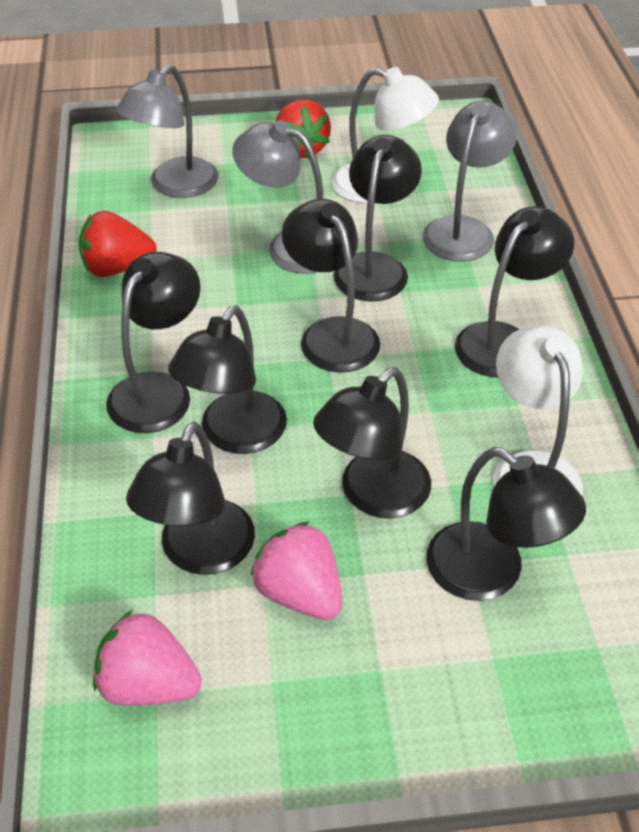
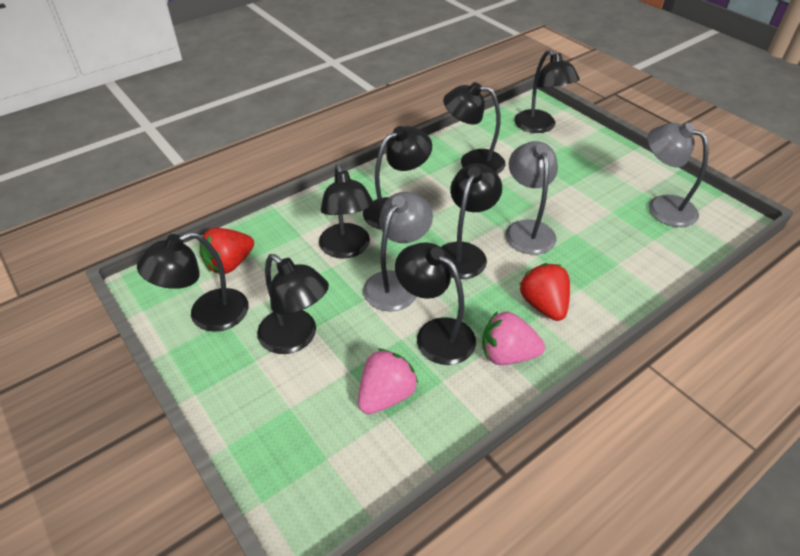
white lamp: 2 -> 0

